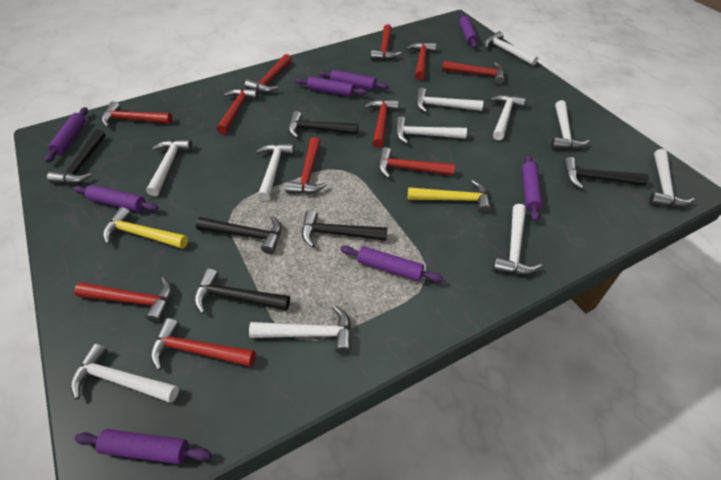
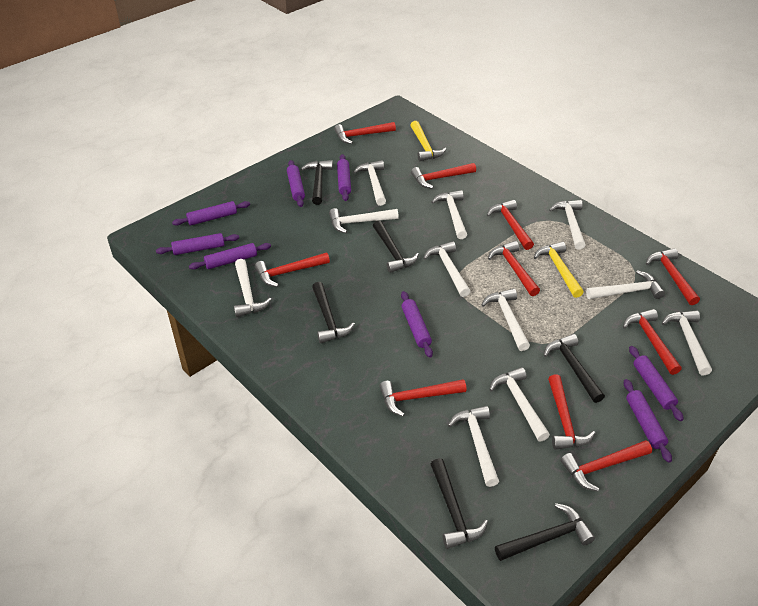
red hammer: 11 -> 10

